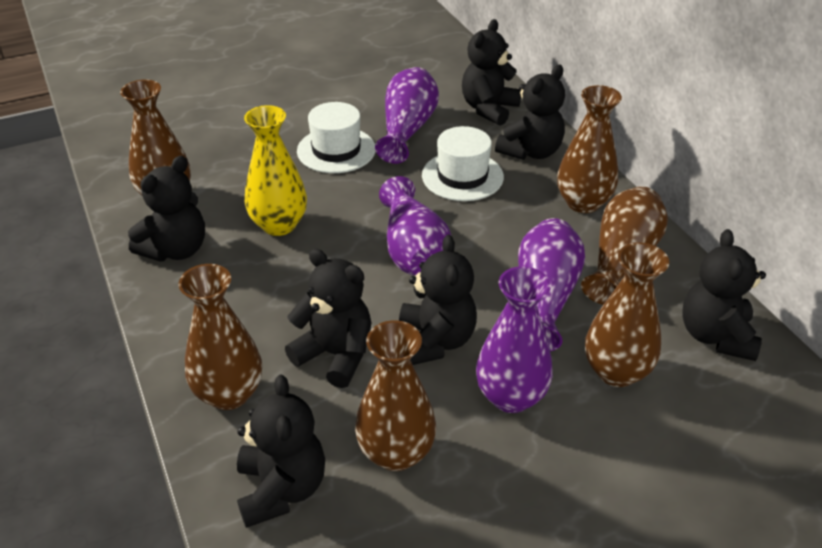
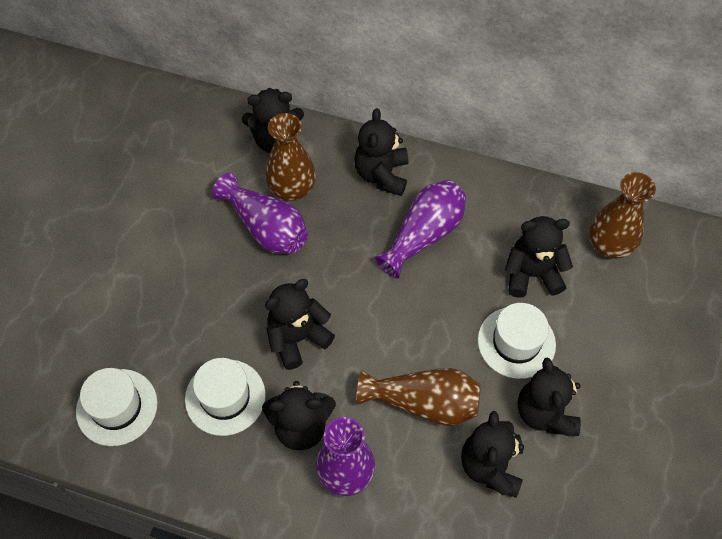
brown vase: 6 -> 3
purple vase: 4 -> 3
white hat: 2 -> 3
yellow vase: 1 -> 0

